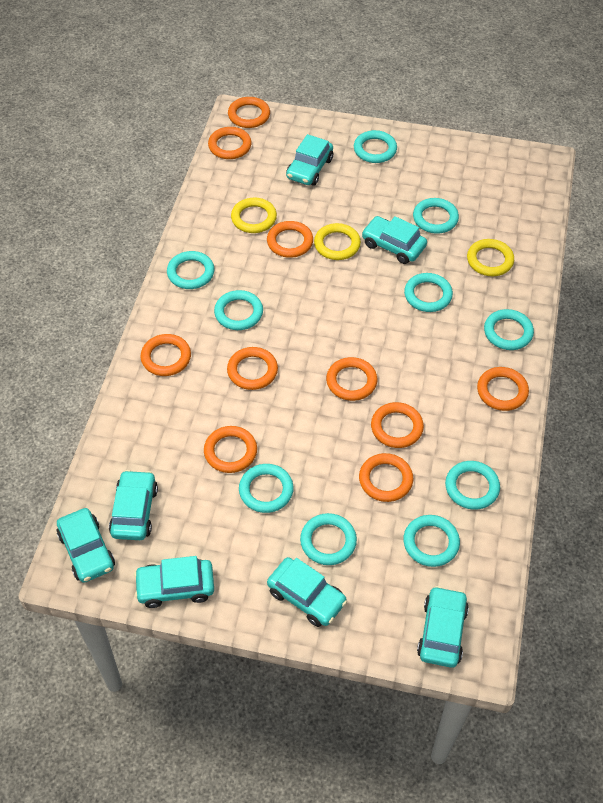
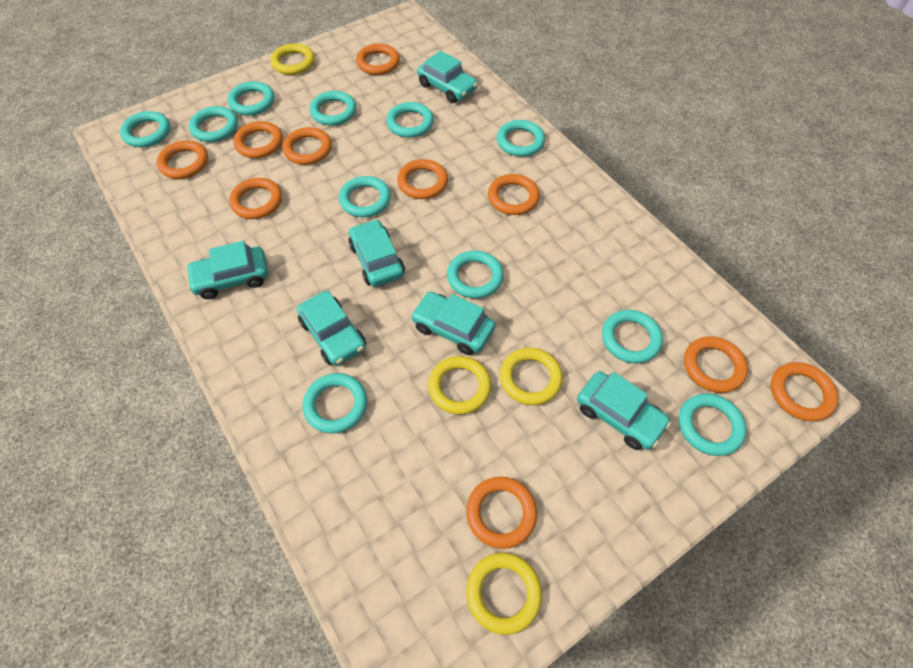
turquoise car: 7 -> 6
turquoise ring: 10 -> 11
yellow ring: 3 -> 4

